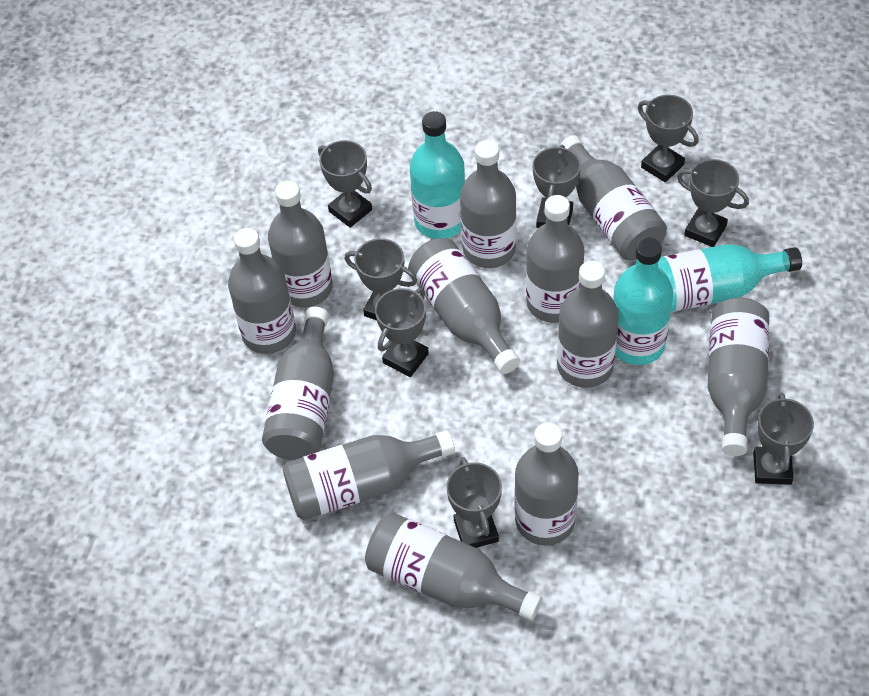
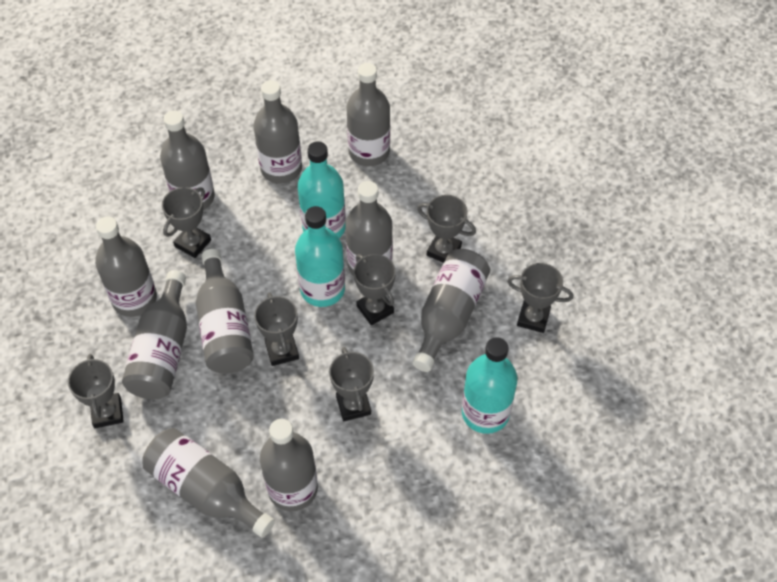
grey bottle: 12 -> 10
grey trophy: 8 -> 7

